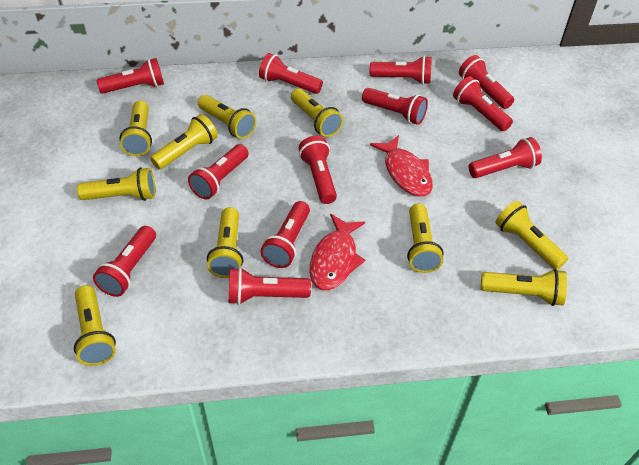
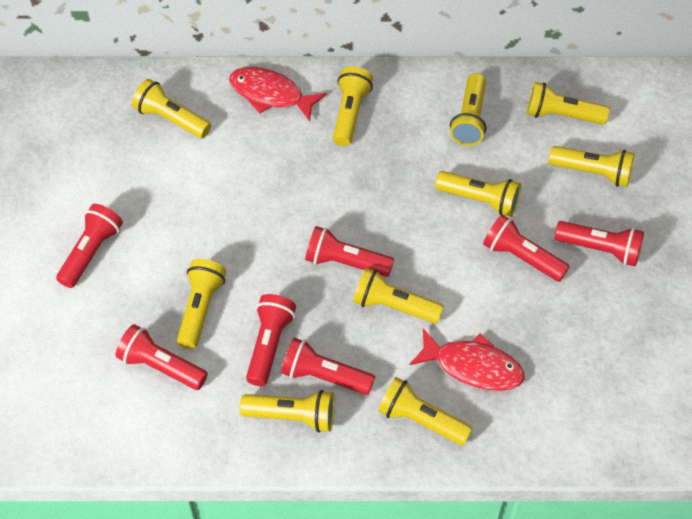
red flashlight: 12 -> 7

